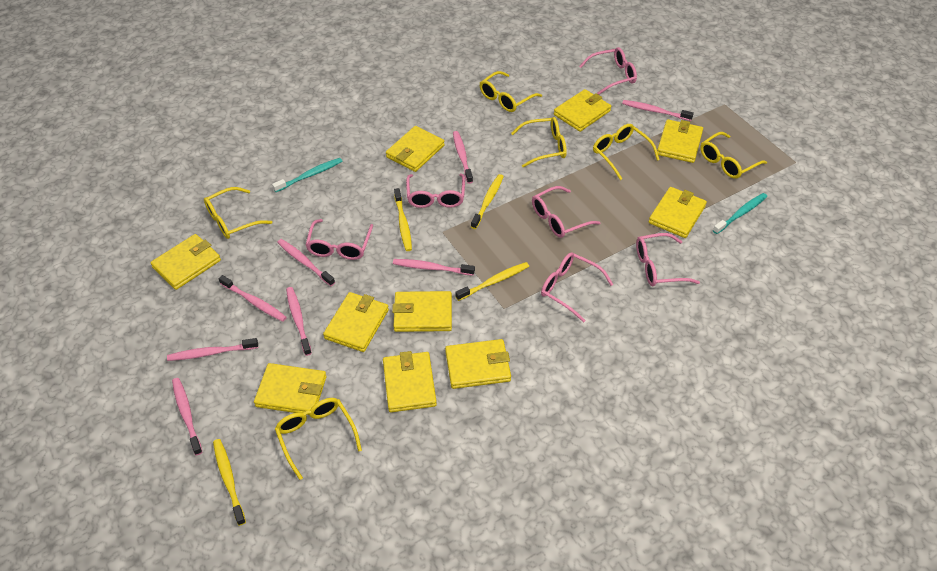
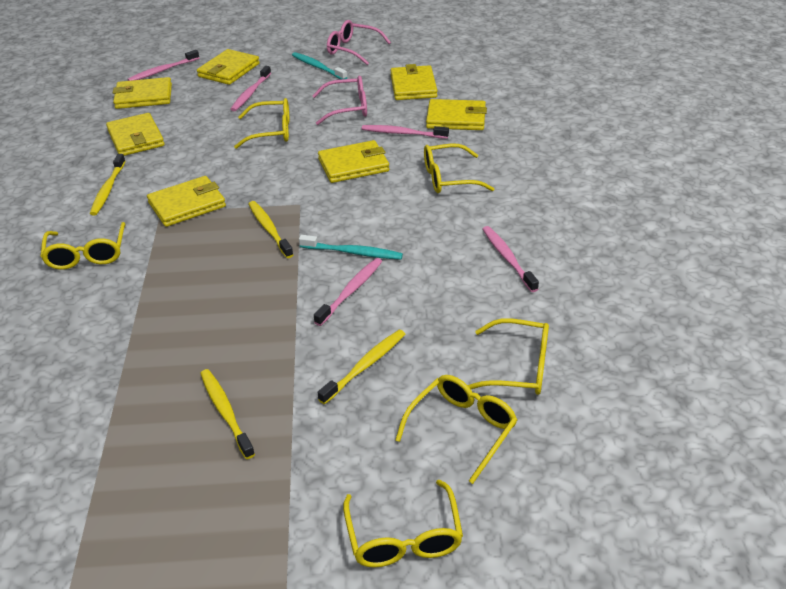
pink glasses: 6 -> 2
pink toothbrush: 8 -> 5
yellow wallet: 10 -> 7

